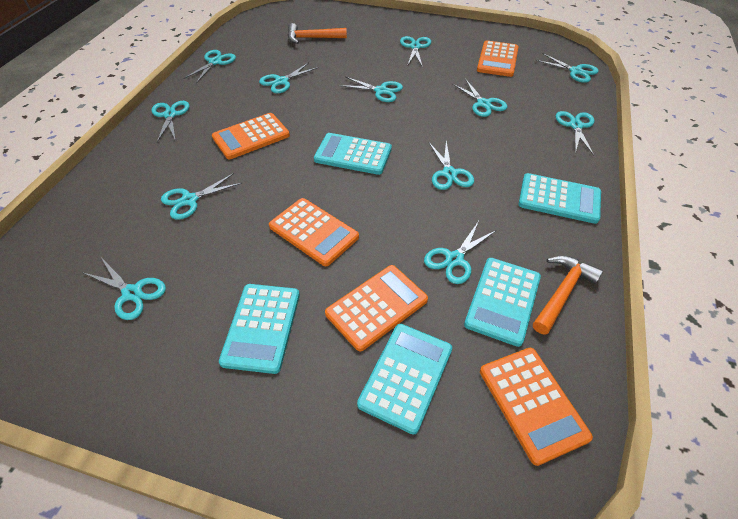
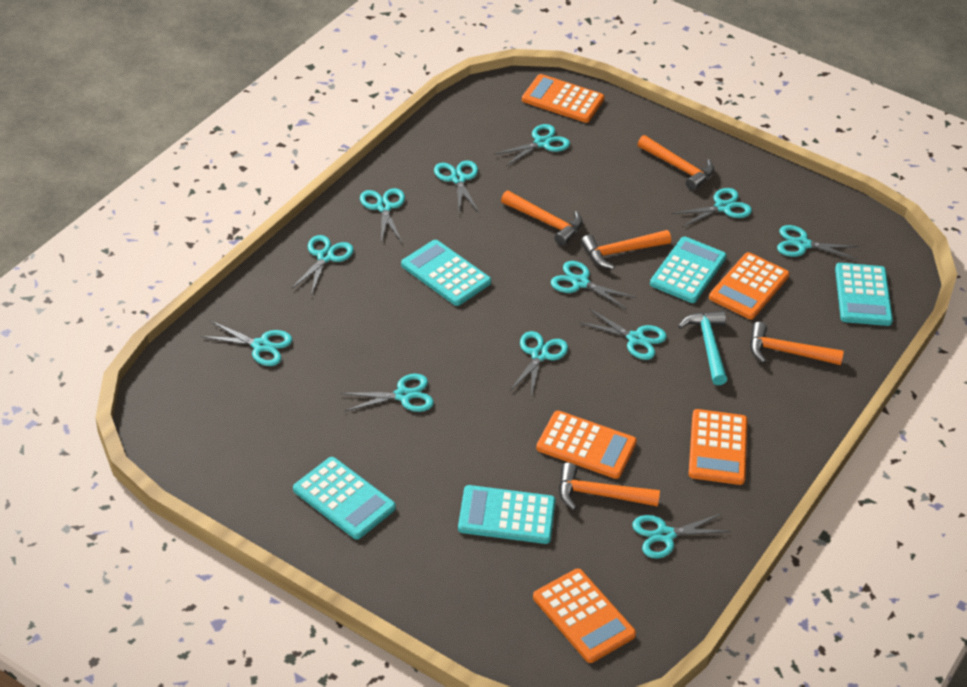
orange hammer: 2 -> 5
turquoise hammer: 0 -> 1

